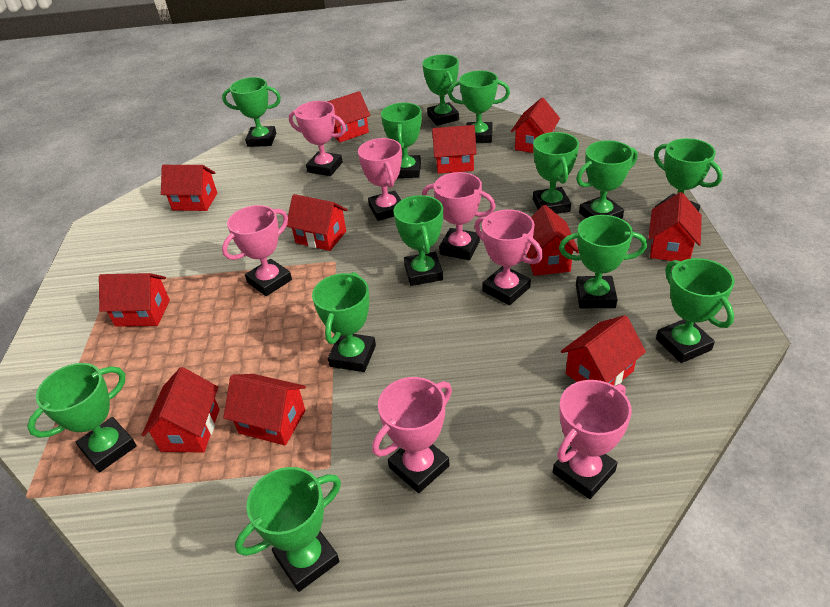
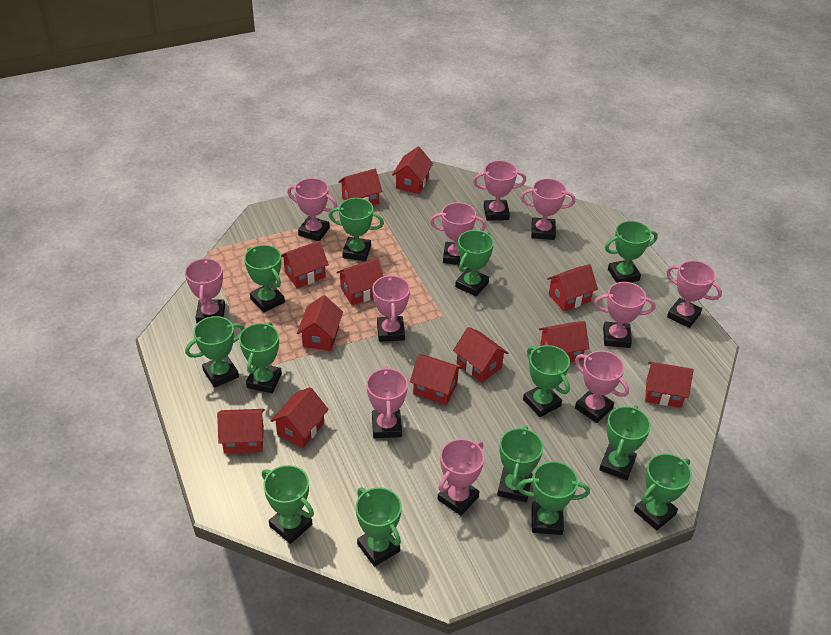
pink trophy: 7 -> 11
red house: 11 -> 12

